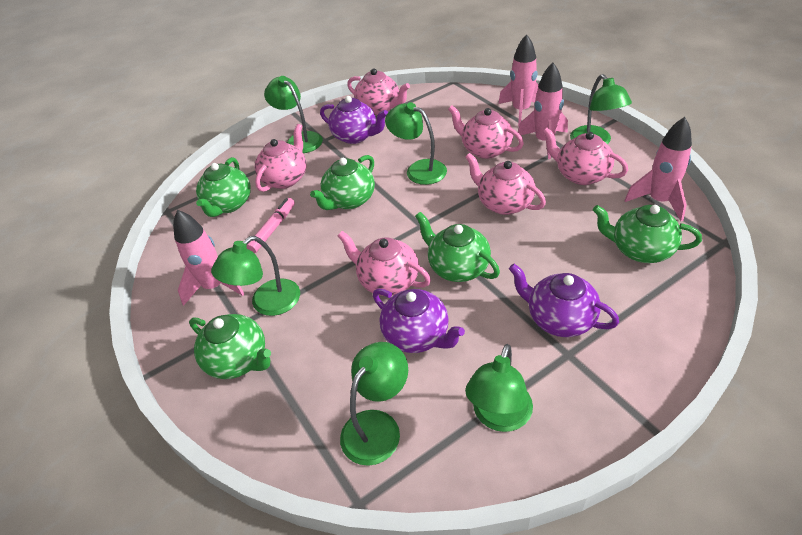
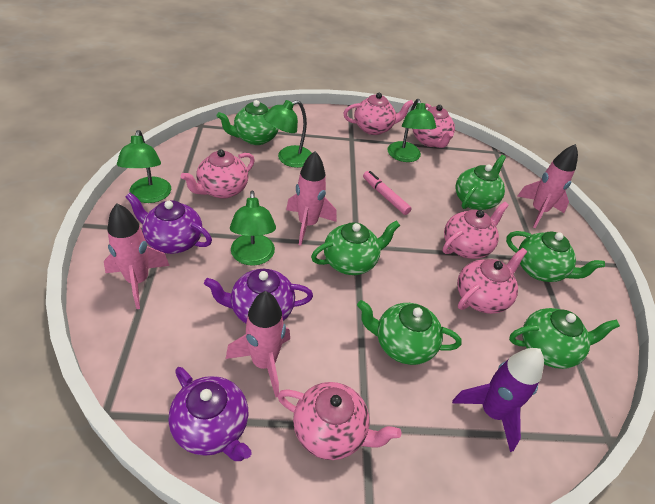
green lamp: 6 -> 4
green teapot: 5 -> 6
purple rocket: 0 -> 1

